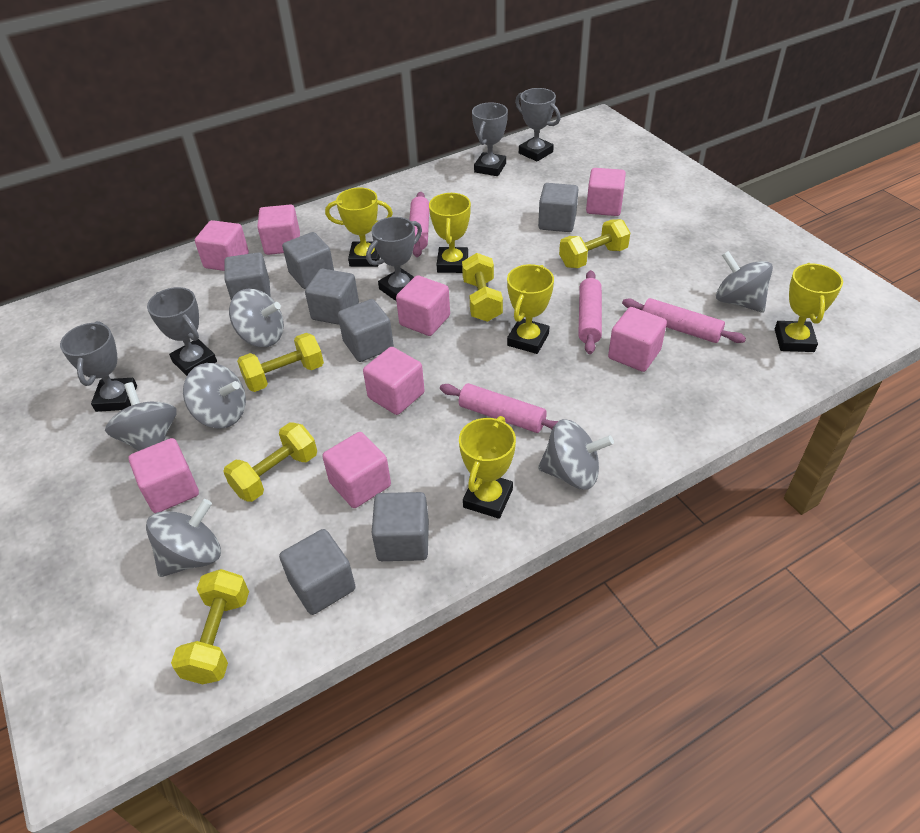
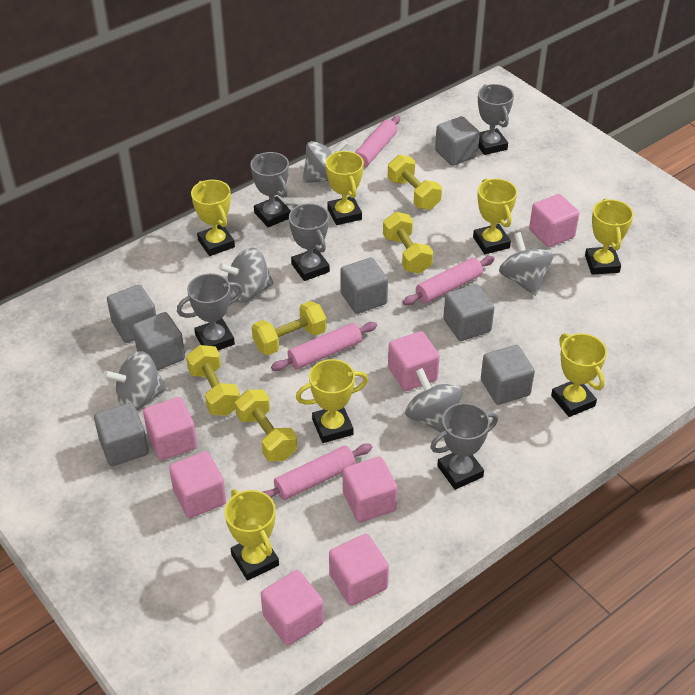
grey spinning top: 6 -> 5
pink cube: 8 -> 7
yellow trophy: 5 -> 7

